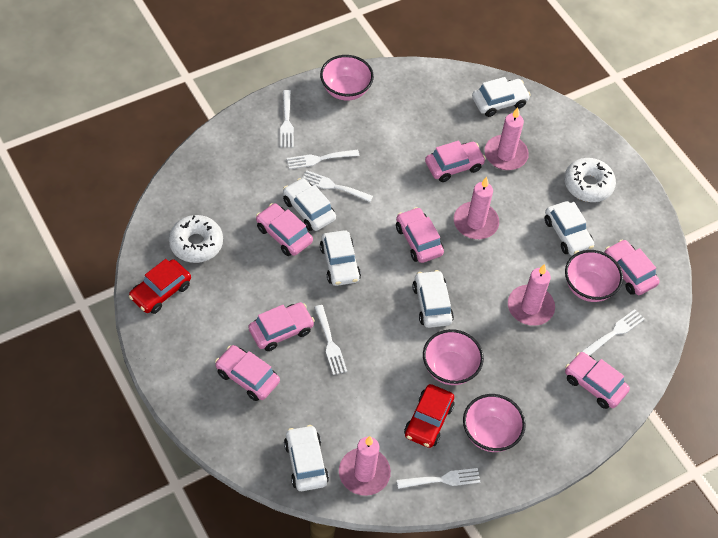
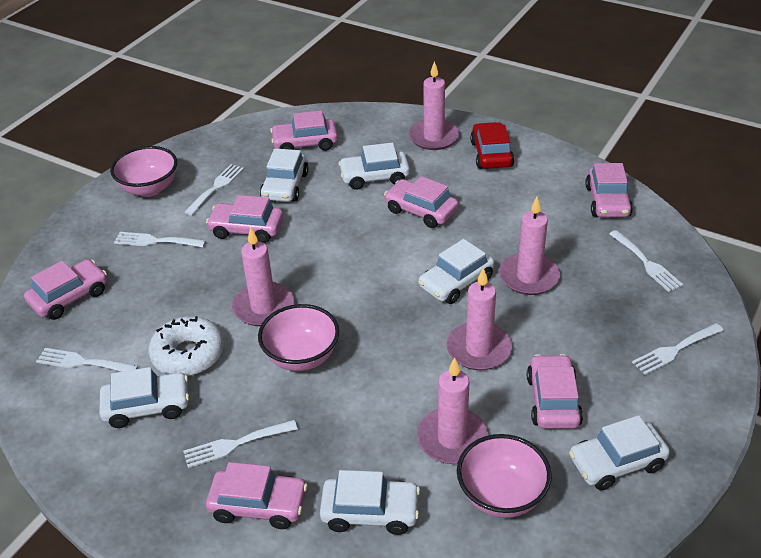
pink bowl: 4 -> 3
pink candle: 4 -> 5
red car: 2 -> 1
white donut: 2 -> 1

